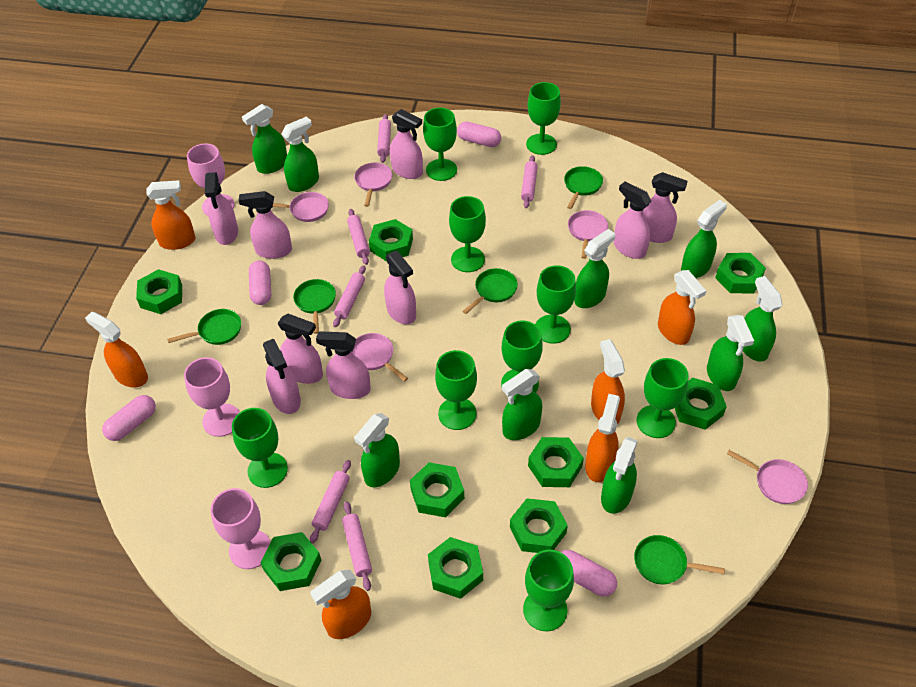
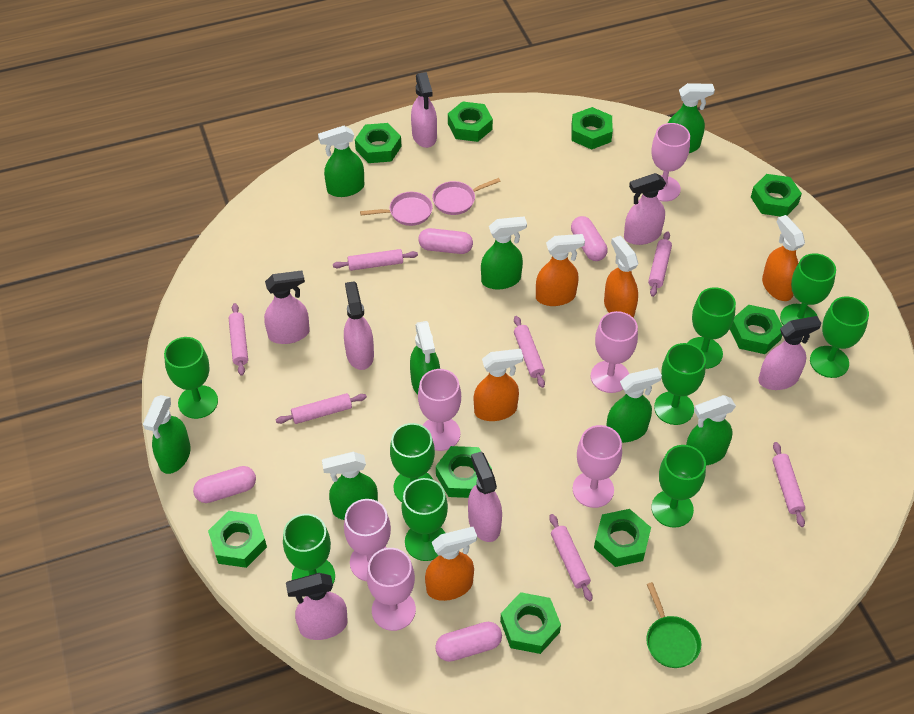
green pan: 5 -> 1
green spray bottle: 9 -> 8
orange spray bottle: 6 -> 5
pink goblet: 3 -> 6
pink pan: 5 -> 2
pink rolling pin: 6 -> 7
pink spray bottle: 9 -> 7

